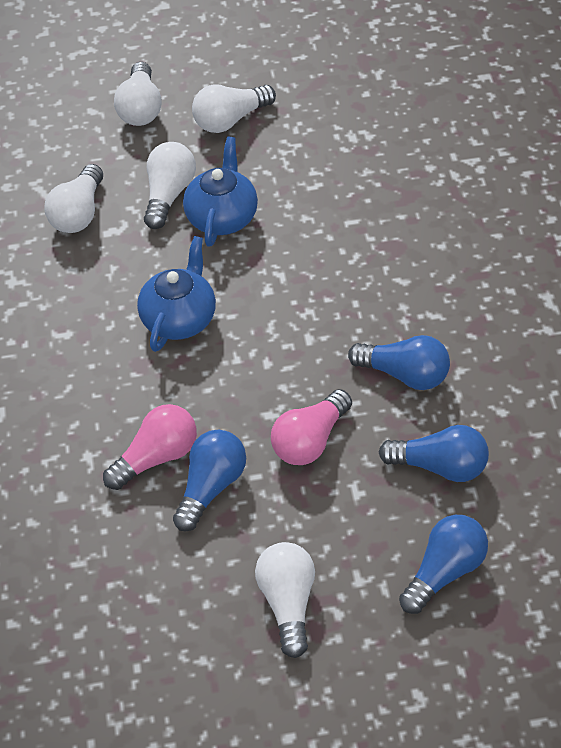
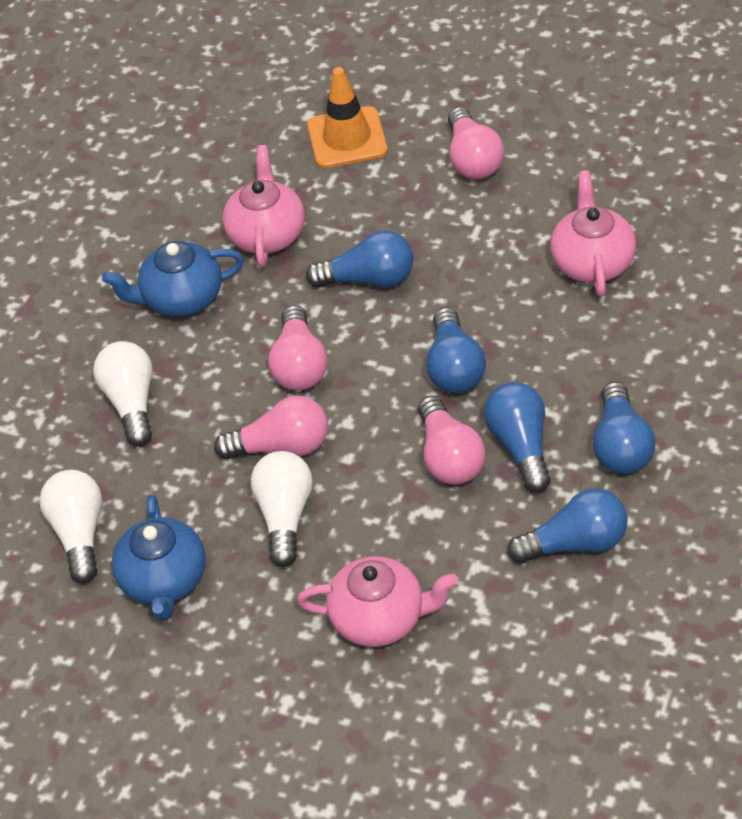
blue light bulb: 4 -> 5
orange traffic cone: 0 -> 1
pink light bulb: 2 -> 4
pink teapot: 0 -> 3
white light bulb: 5 -> 3

